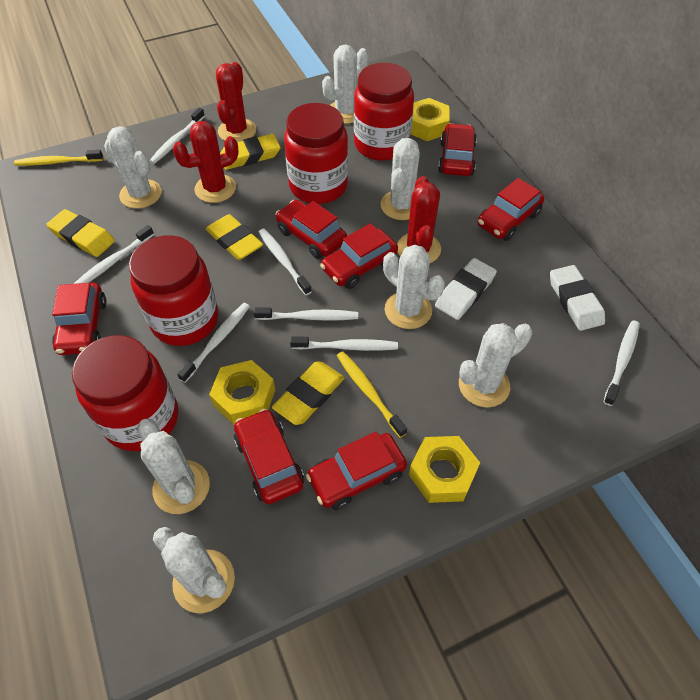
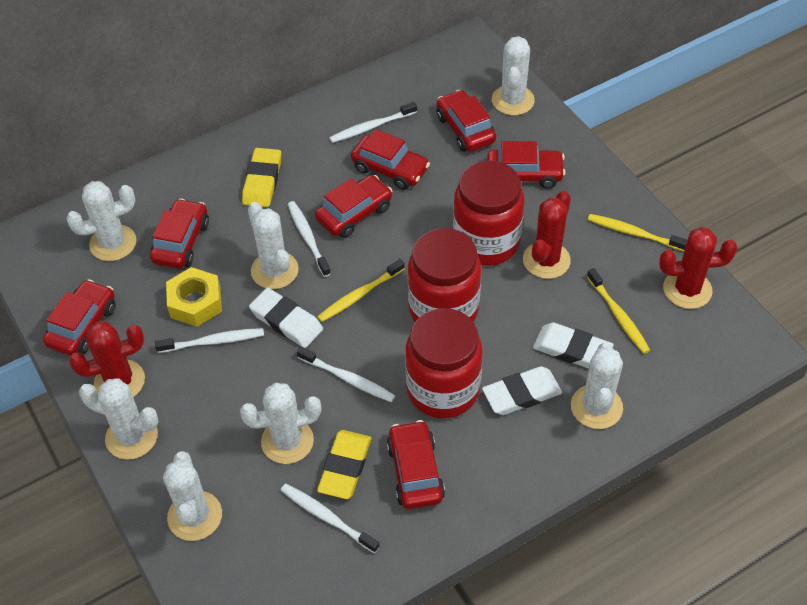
red jar: 4 -> 3
white eraser: 2 -> 3
white toothbrush: 7 -> 5
yellow eraser: 4 -> 2
yellow nut: 3 -> 1
yellow toothbrush: 2 -> 3

